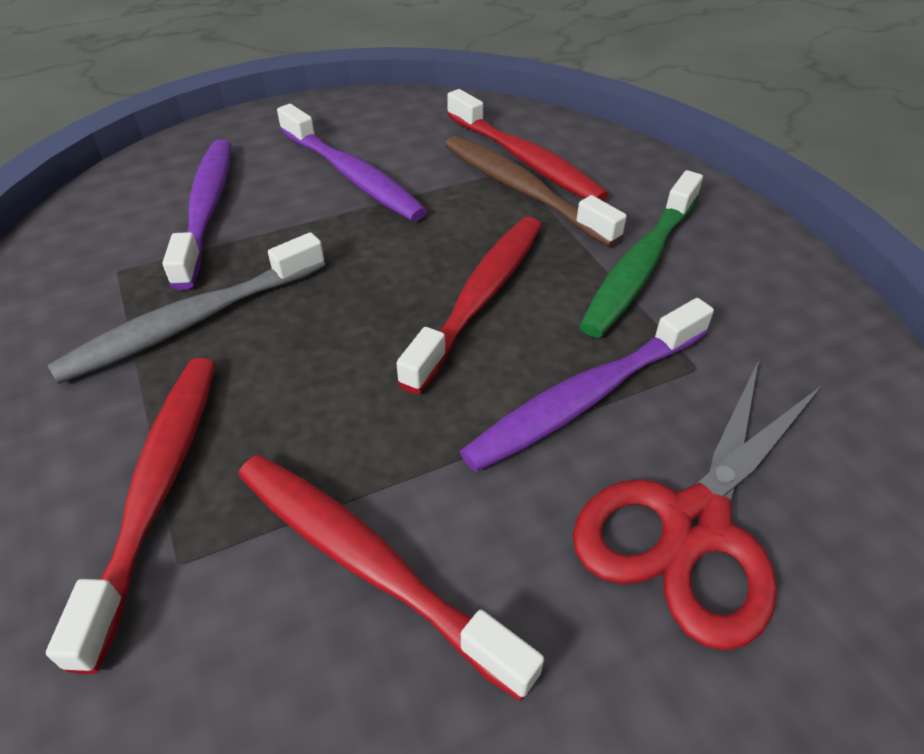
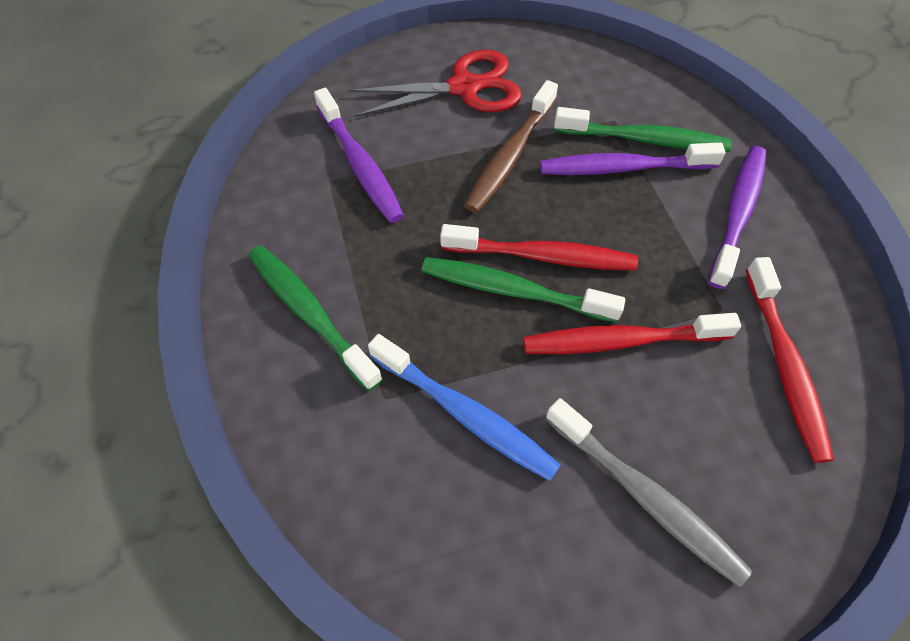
blue toothbrush: 0 -> 1
green toothbrush: 1 -> 3
red toothbrush: 4 -> 3

